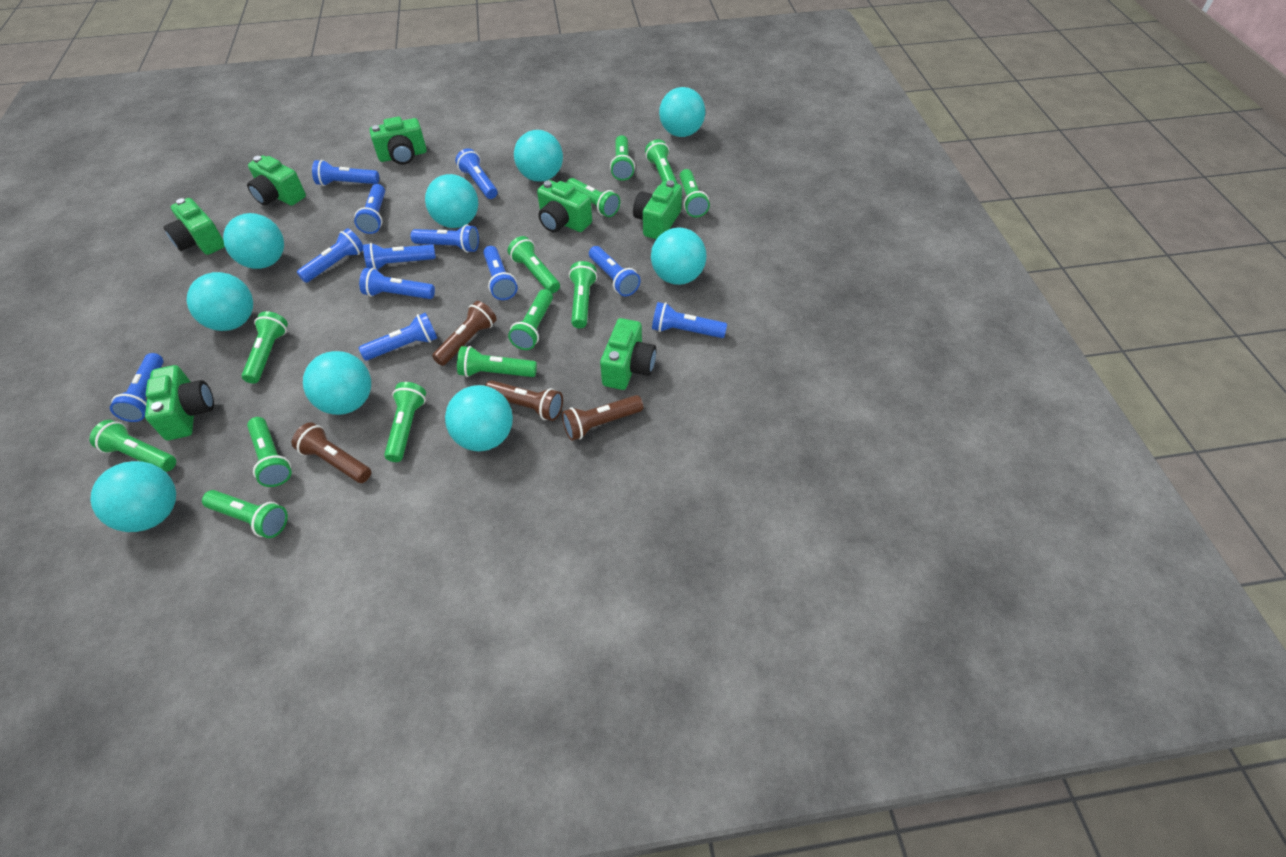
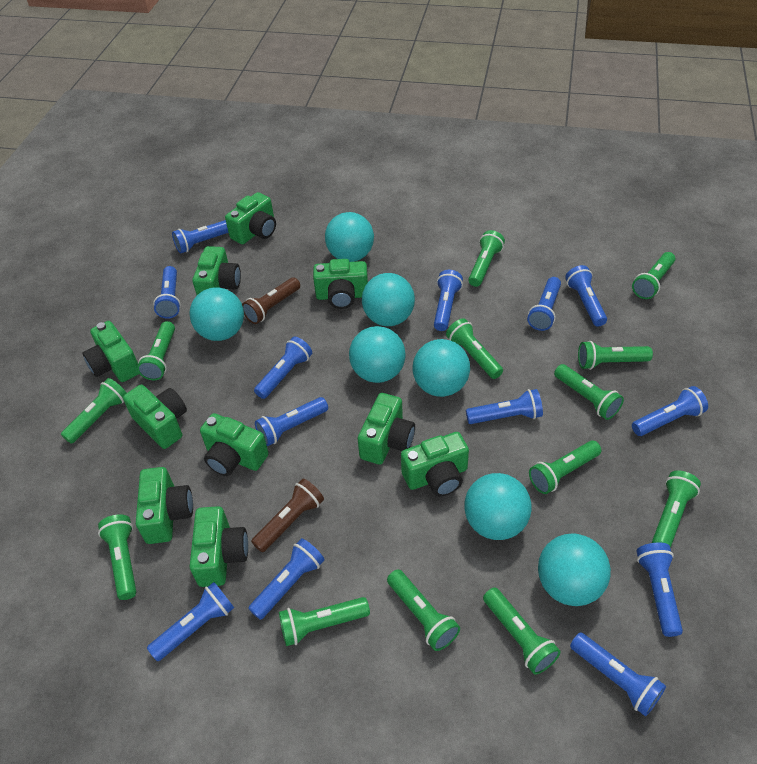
blue flashlight: 12 -> 13
brown flashlight: 4 -> 2
green camera: 7 -> 10
turquoise ball: 9 -> 7

